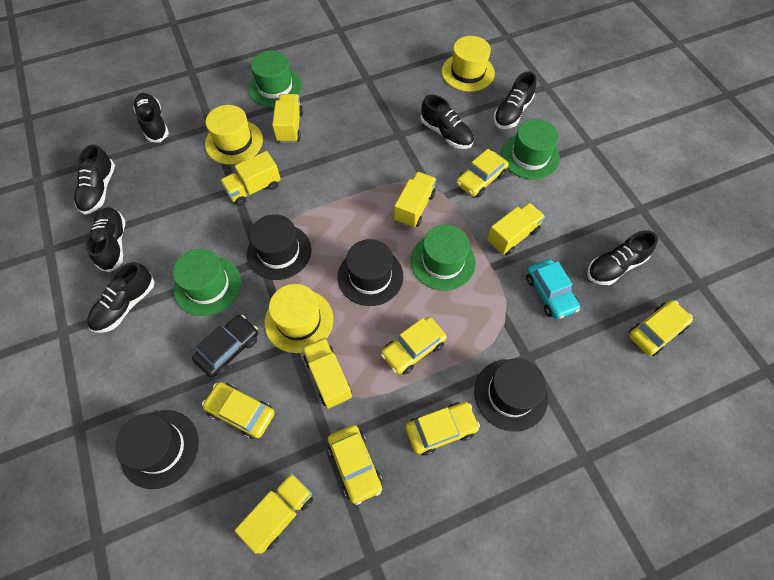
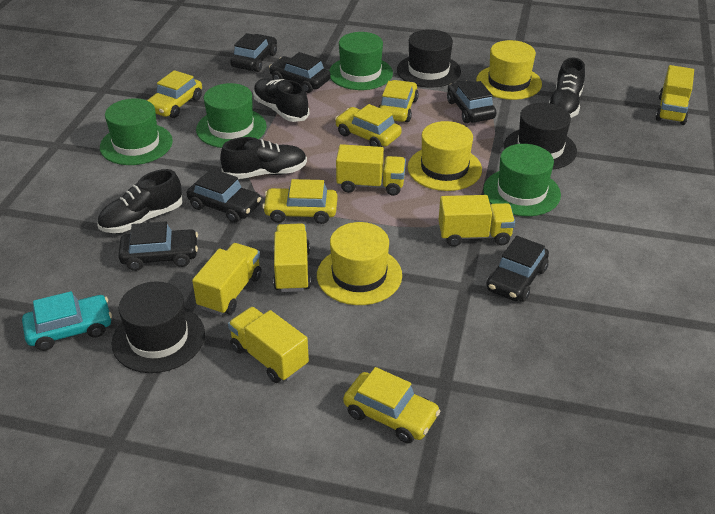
black car: 1 -> 6
black hat: 4 -> 3
black shoe: 7 -> 4
yellow car: 6 -> 5

